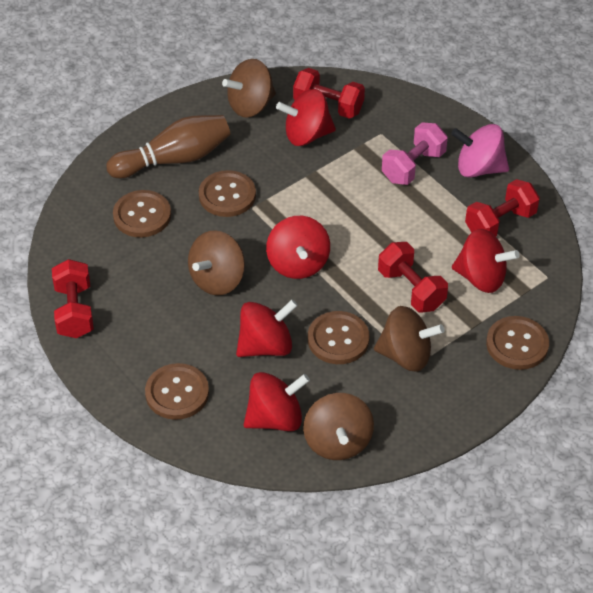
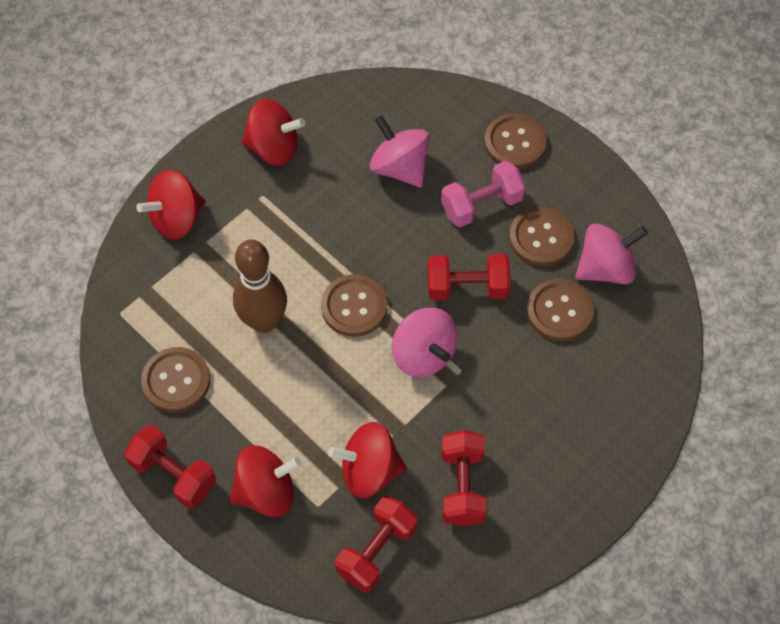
brown spinning top: 4 -> 0
pink spinning top: 1 -> 3
red spinning top: 5 -> 4

